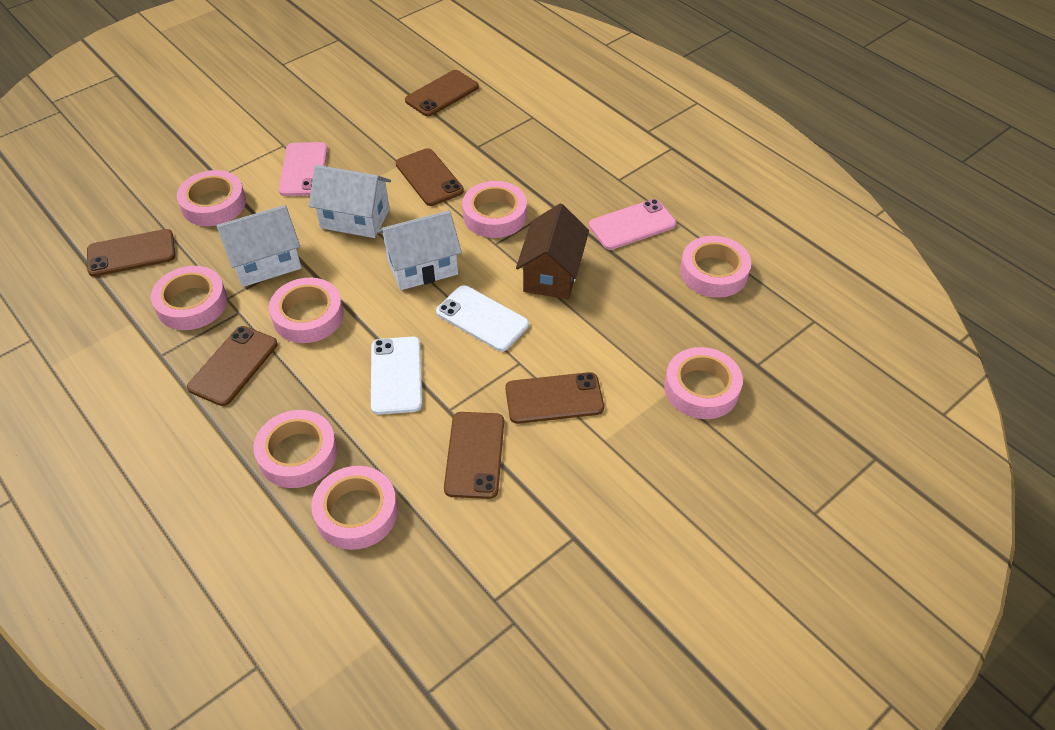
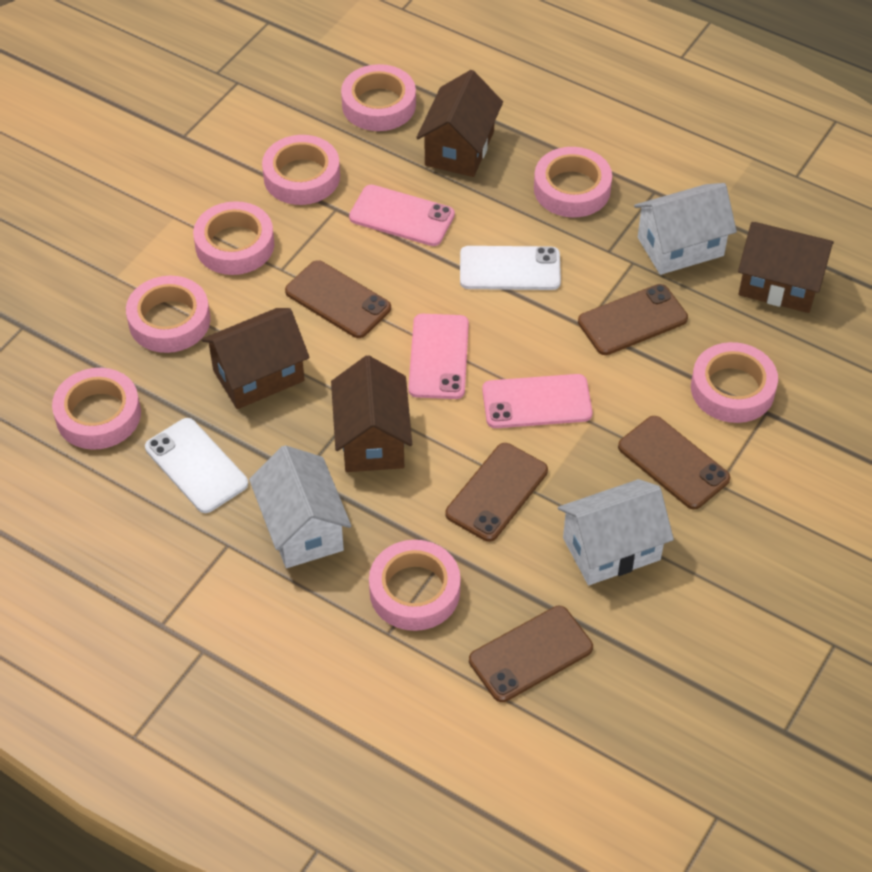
brown house: 1 -> 4
brown phone: 6 -> 5
pink phone: 2 -> 3

